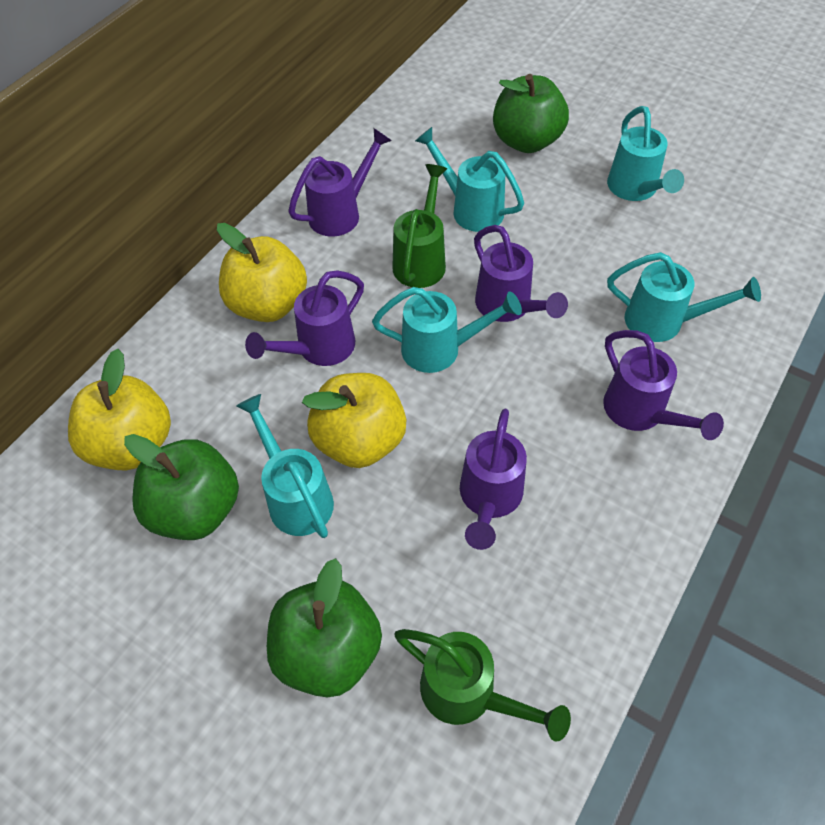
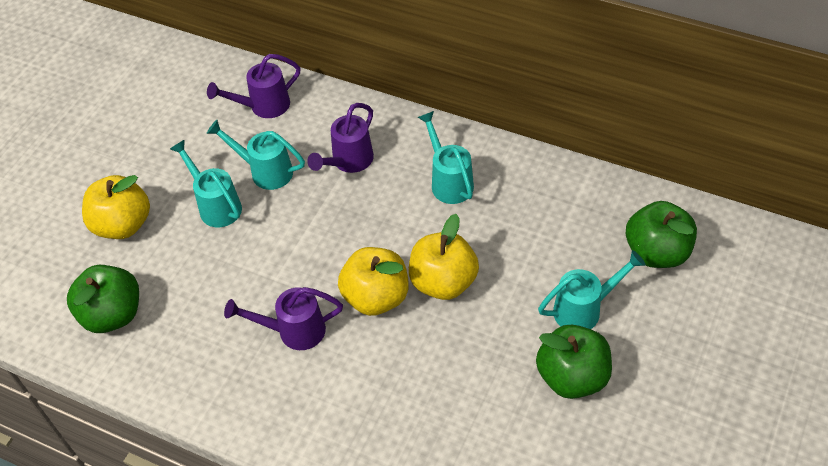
green watering can: 2 -> 0
purple watering can: 5 -> 3
turquoise watering can: 5 -> 4

